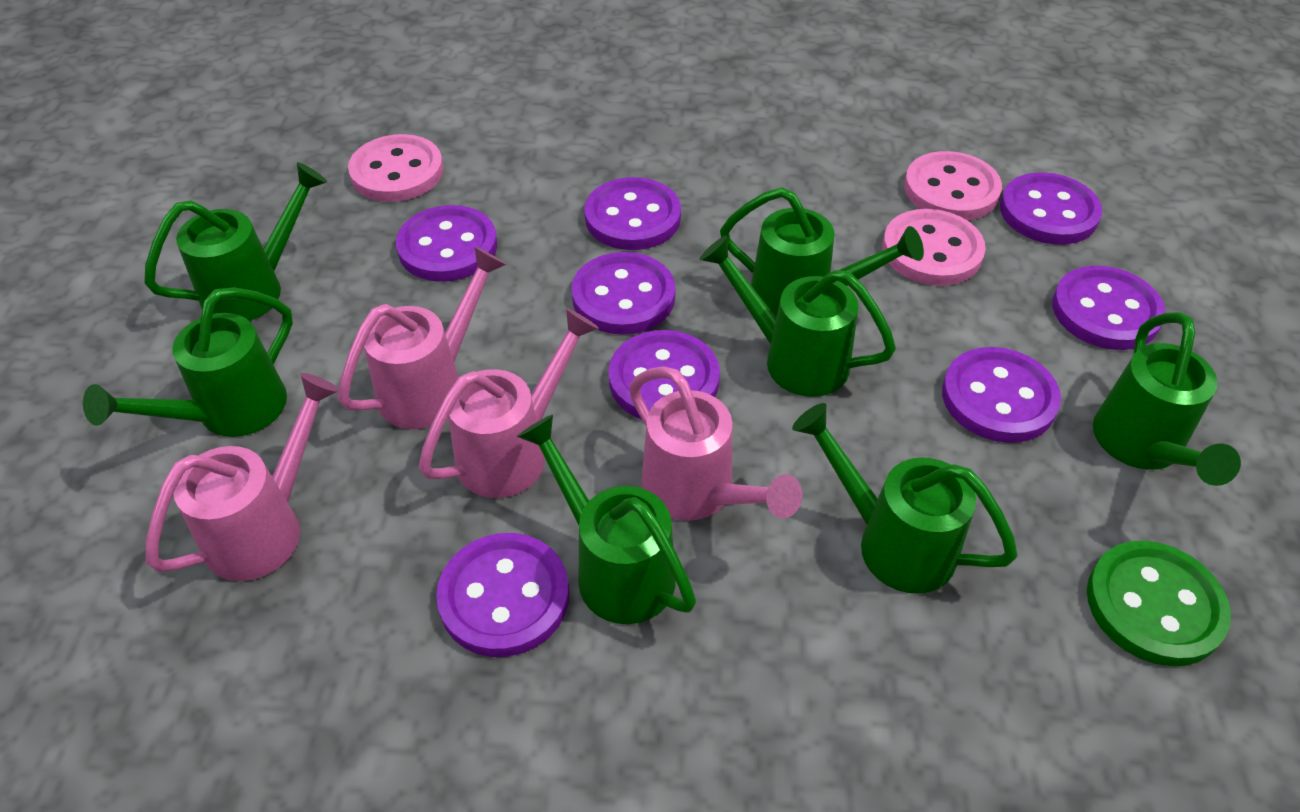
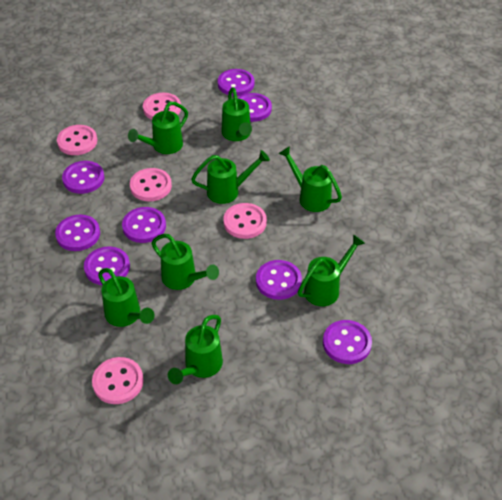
green button: 1 -> 0
green watering can: 7 -> 8
pink button: 3 -> 5
pink watering can: 4 -> 0

